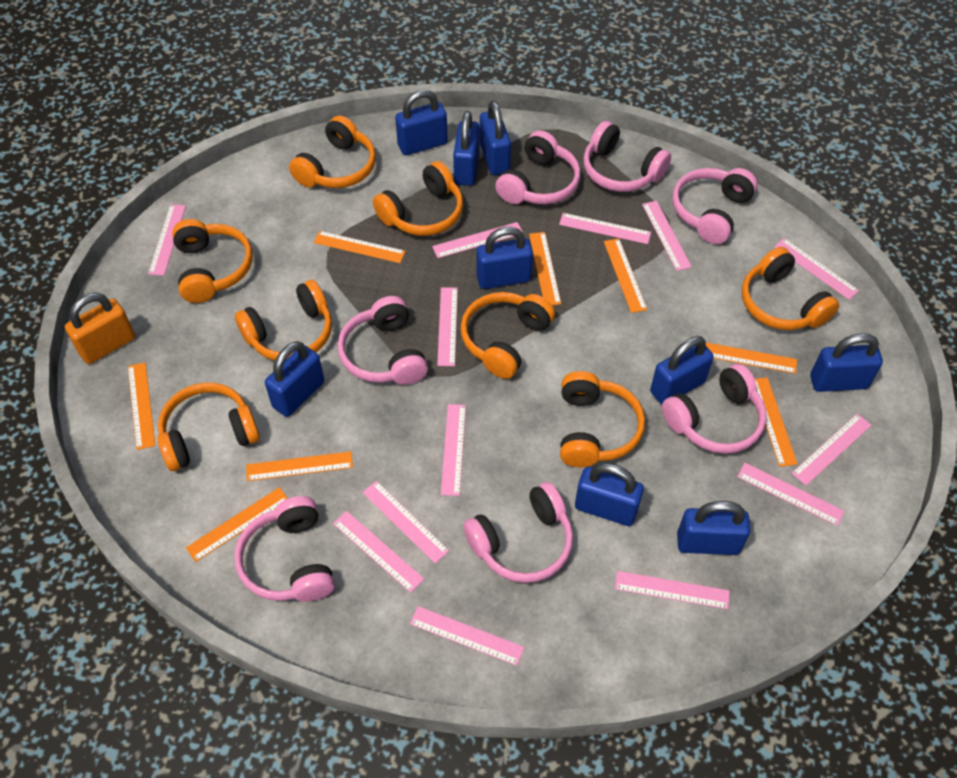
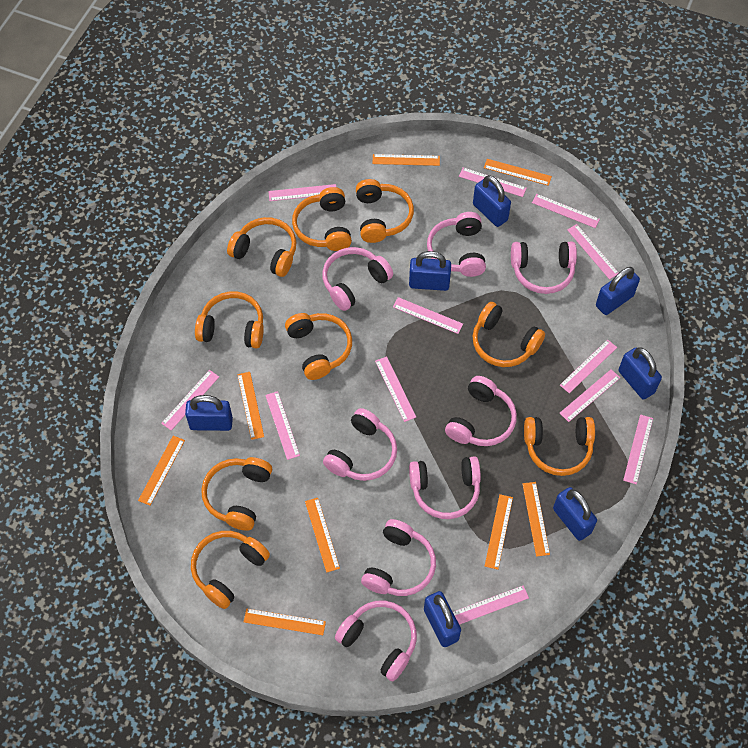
blue padlock: 9 -> 7
orange headphones: 8 -> 9
orange padlock: 1 -> 0
pink headphones: 7 -> 8
pink ruler: 13 -> 12

